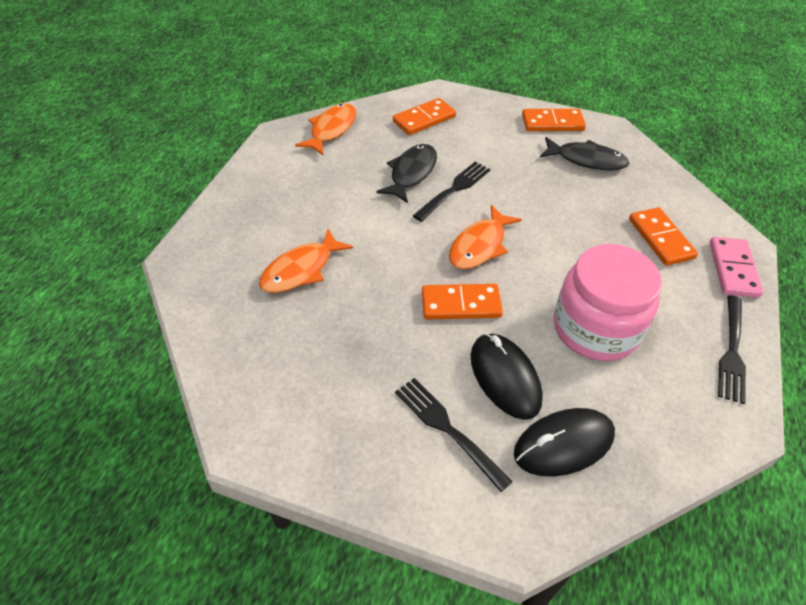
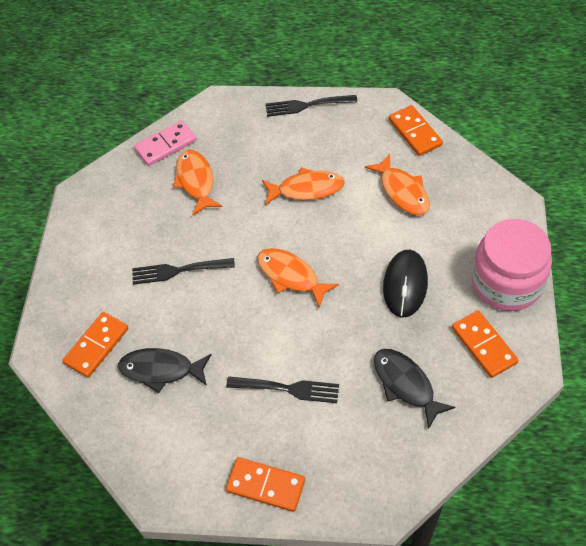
black mouse: 2 -> 1
orange fish: 3 -> 4

